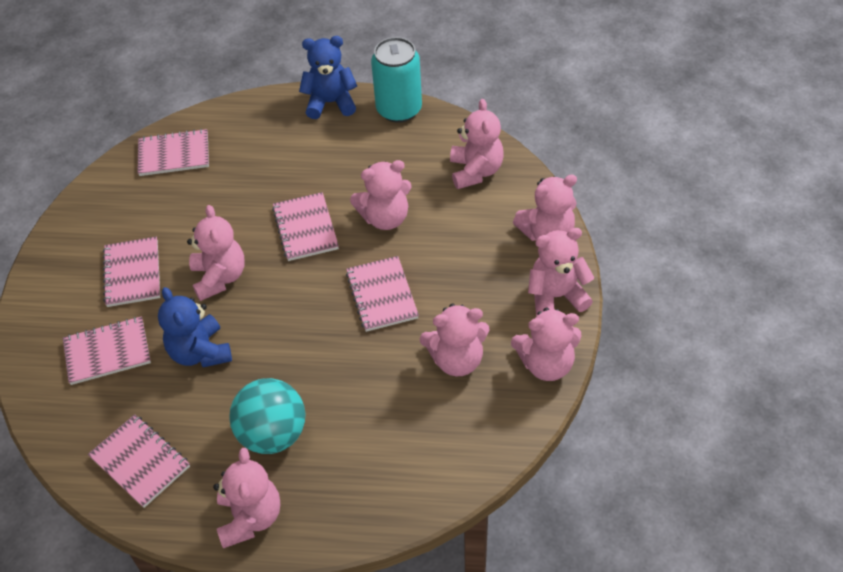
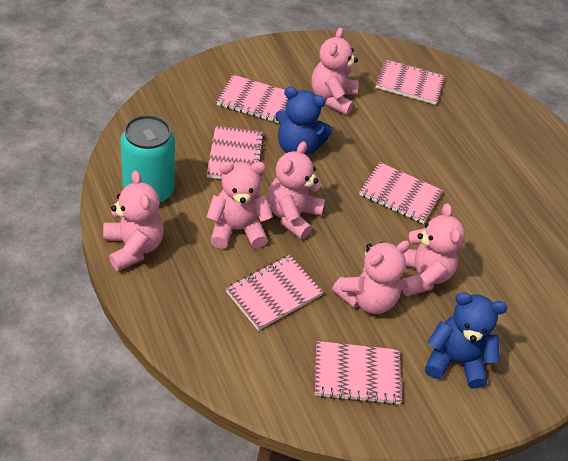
pink teddy bear: 8 -> 6
turquoise ball: 1 -> 0

